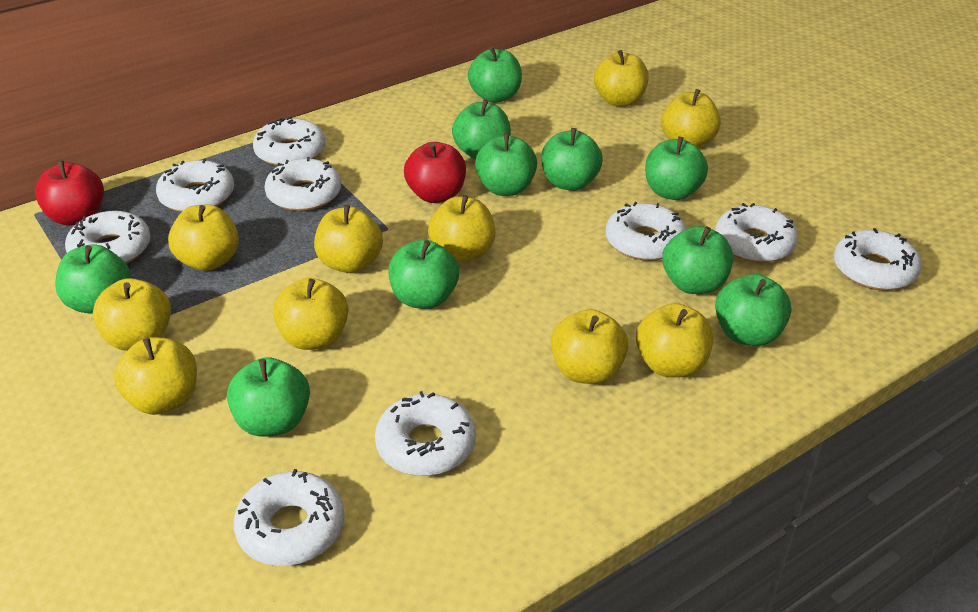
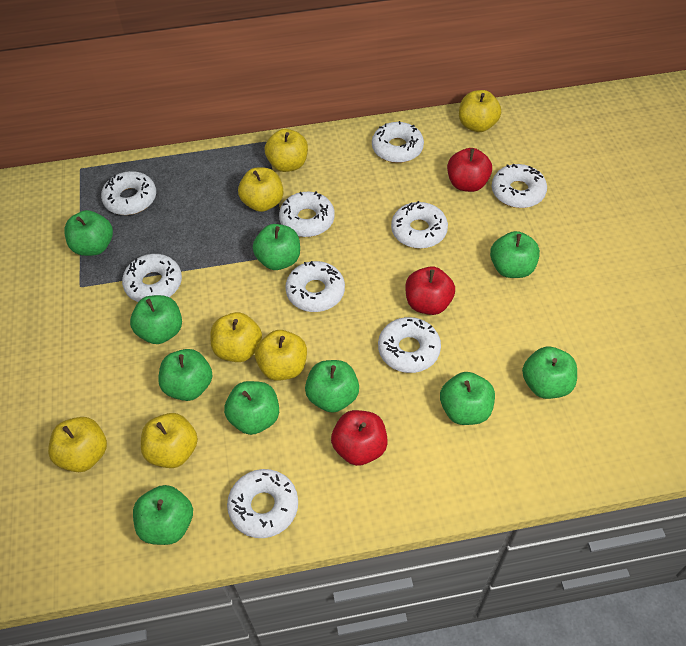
red apple: 2 -> 3
yellow apple: 10 -> 7

